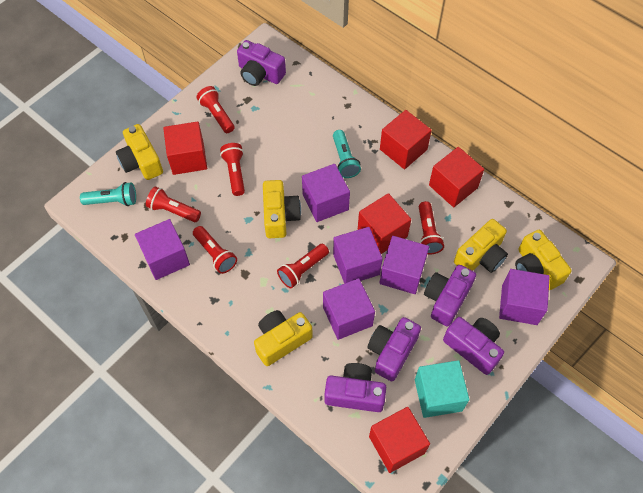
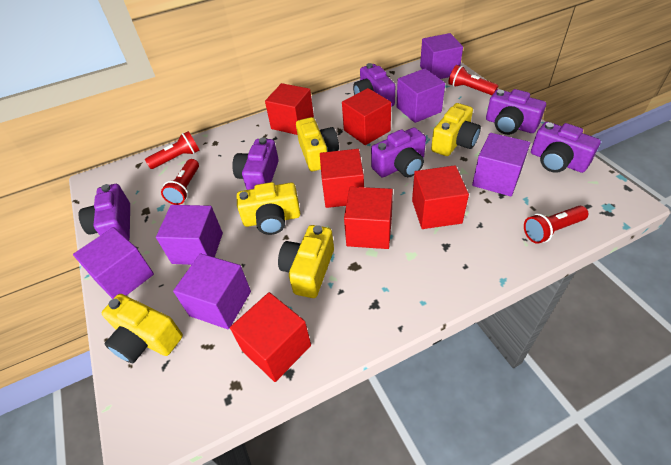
purple camera: 5 -> 6
red cube: 5 -> 6
red flashlight: 6 -> 4
turquoise cube: 1 -> 0
turquoise flashlight: 2 -> 0

